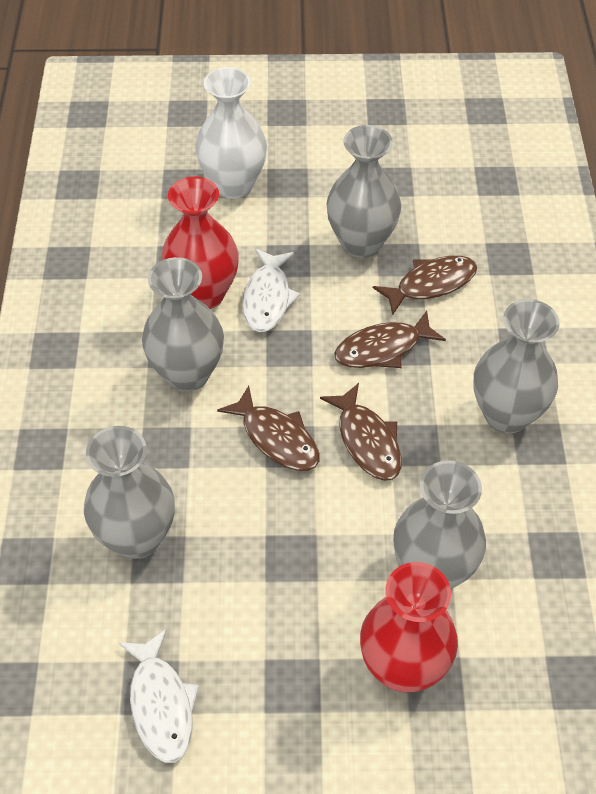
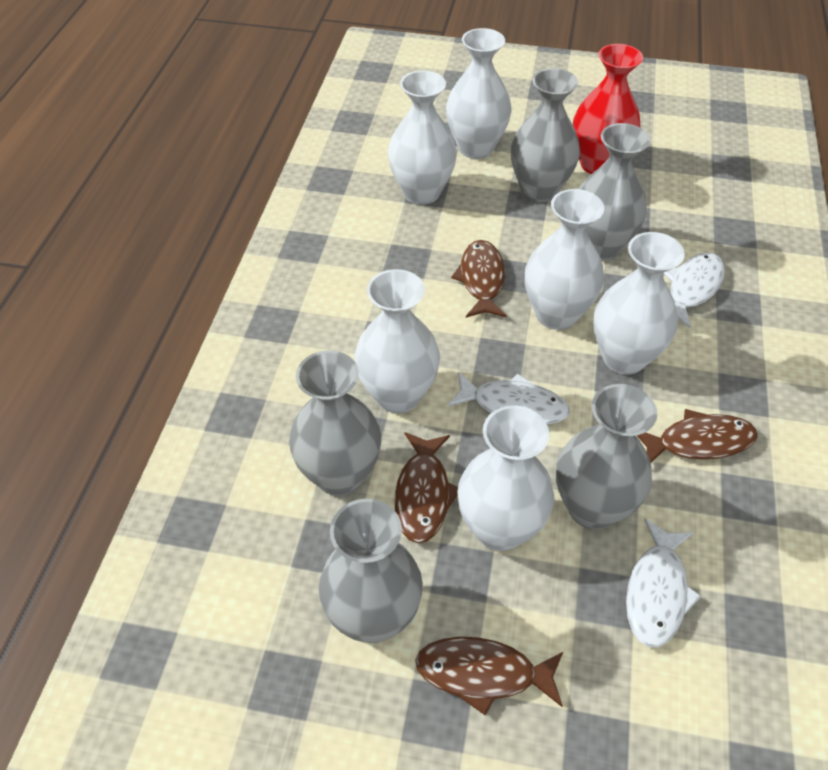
red vase: 2 -> 1
white fish: 2 -> 3
white vase: 1 -> 6

